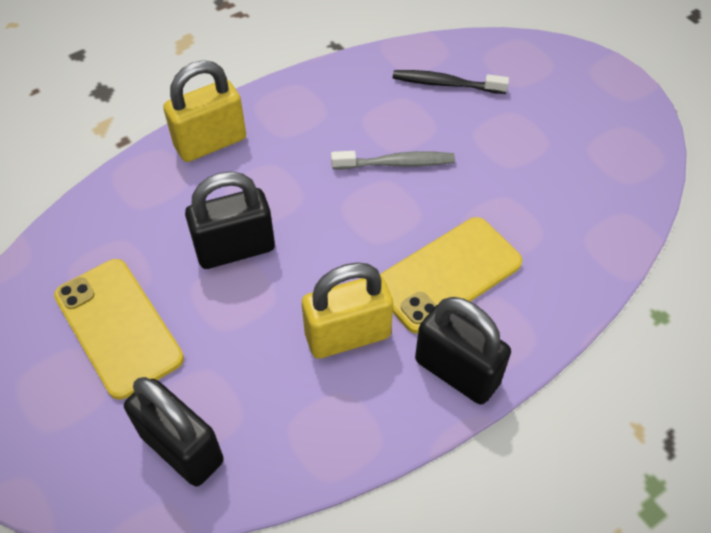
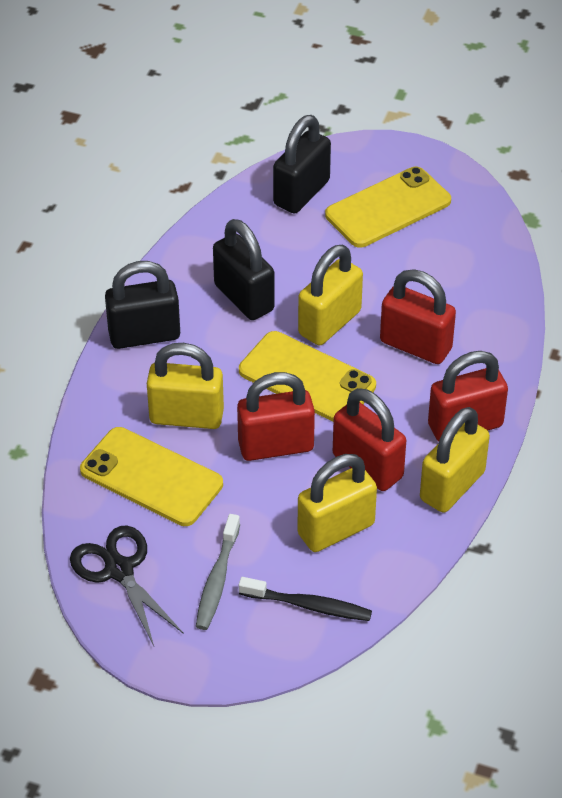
black scissors: 0 -> 1
red padlock: 0 -> 4
yellow padlock: 2 -> 4
yellow phone: 2 -> 3

